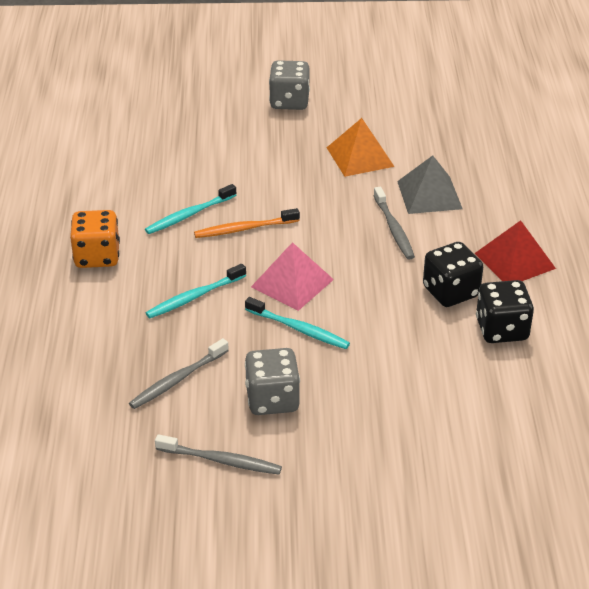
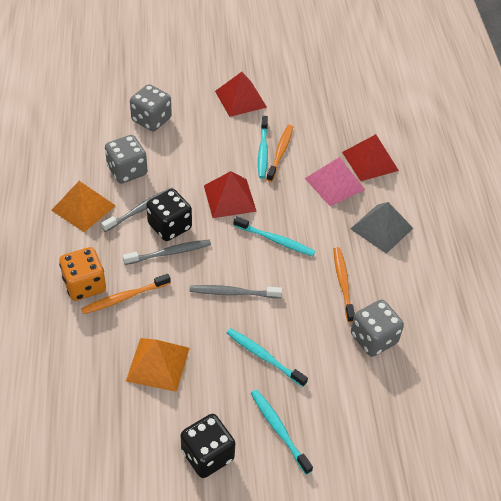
grey dice: 2 -> 3
orange pyramid: 1 -> 2
orange toothbrush: 1 -> 3
red pyramid: 1 -> 3
turquoise toothbrush: 3 -> 4

